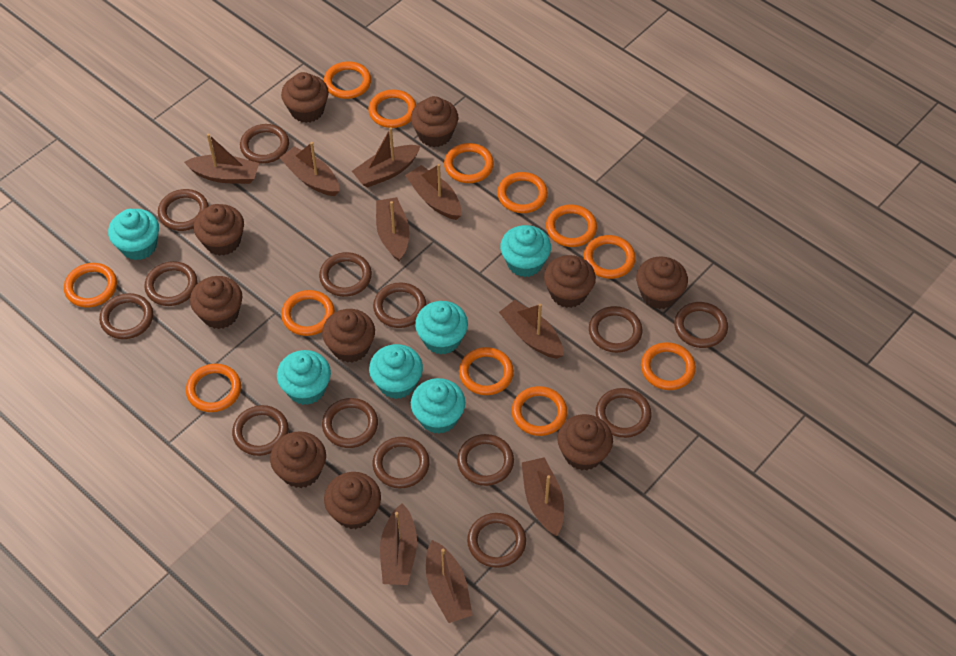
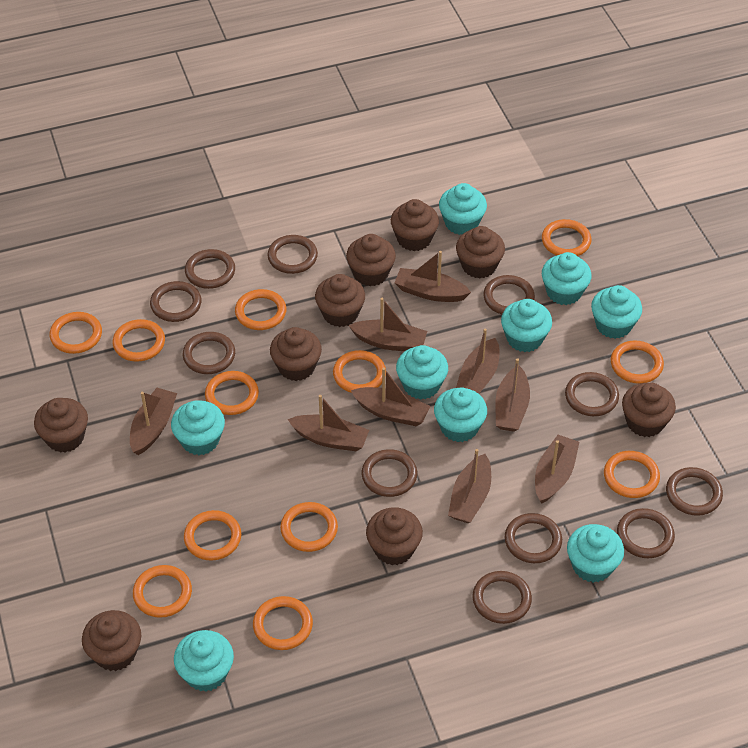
brown cupcake: 10 -> 9
brown ring: 14 -> 11
turquoise cupcake: 6 -> 9

